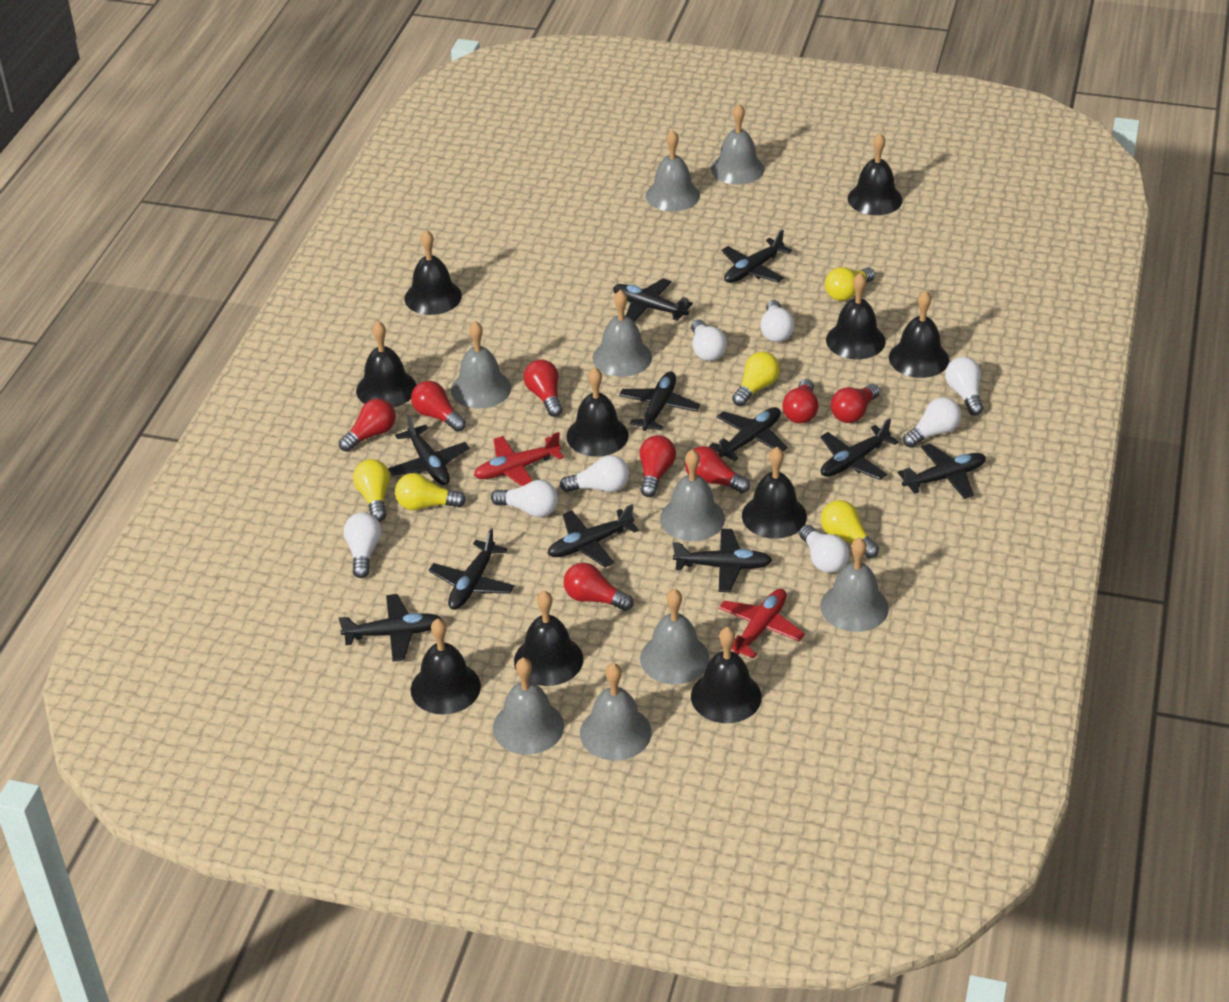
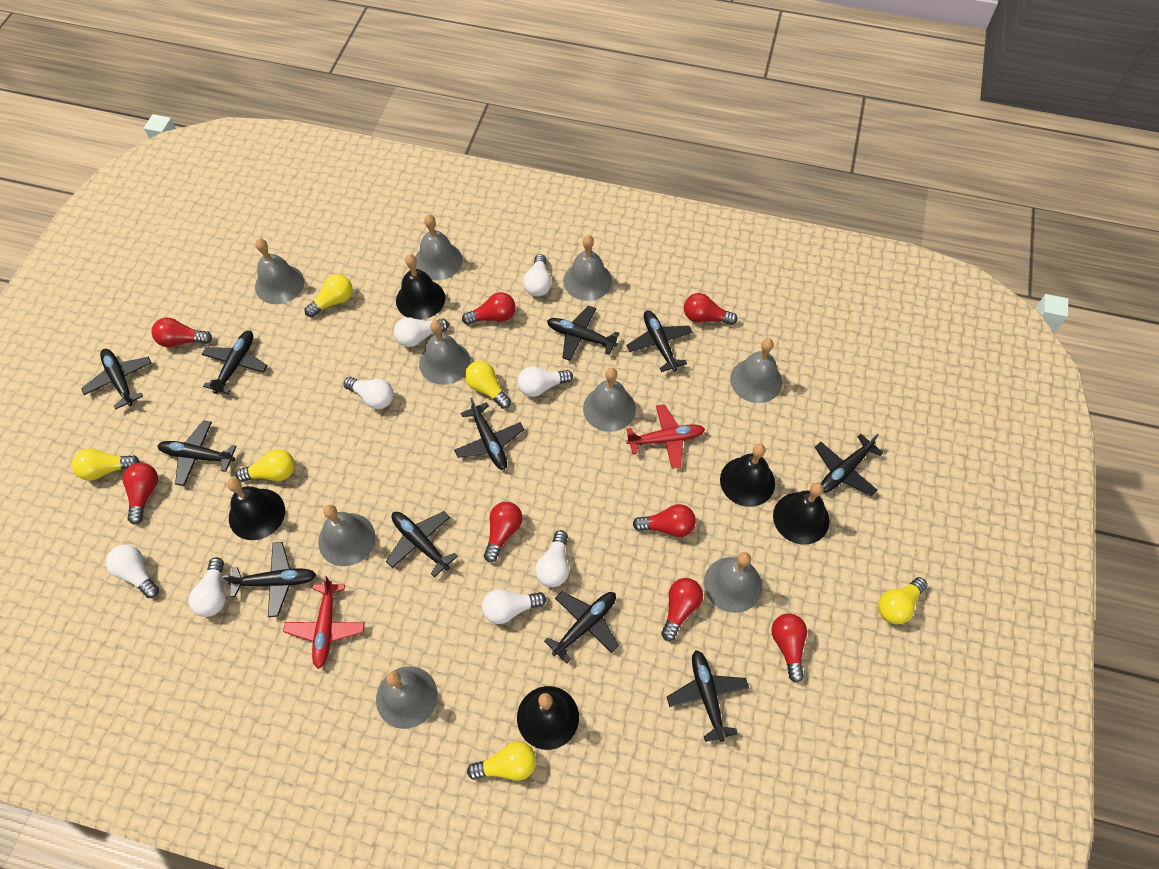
black bell: 10 -> 5
yellow light bulb: 5 -> 6

